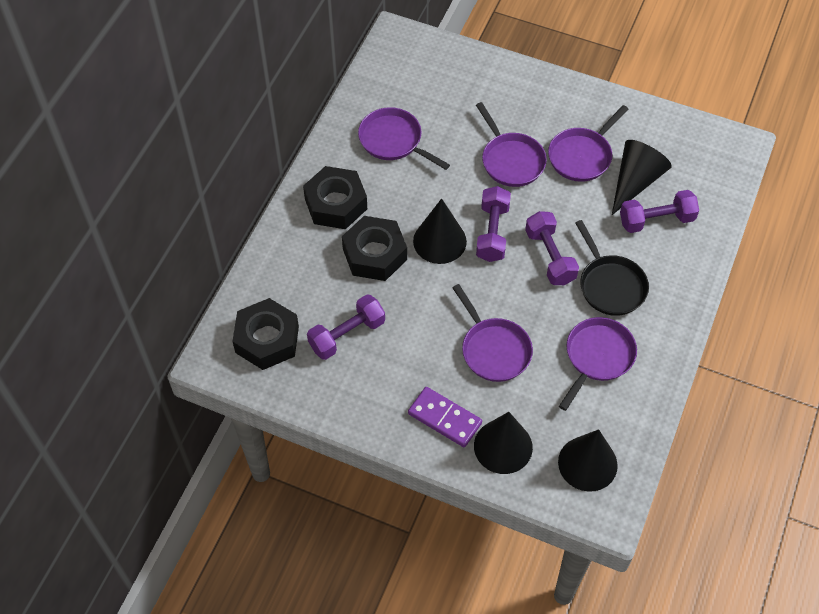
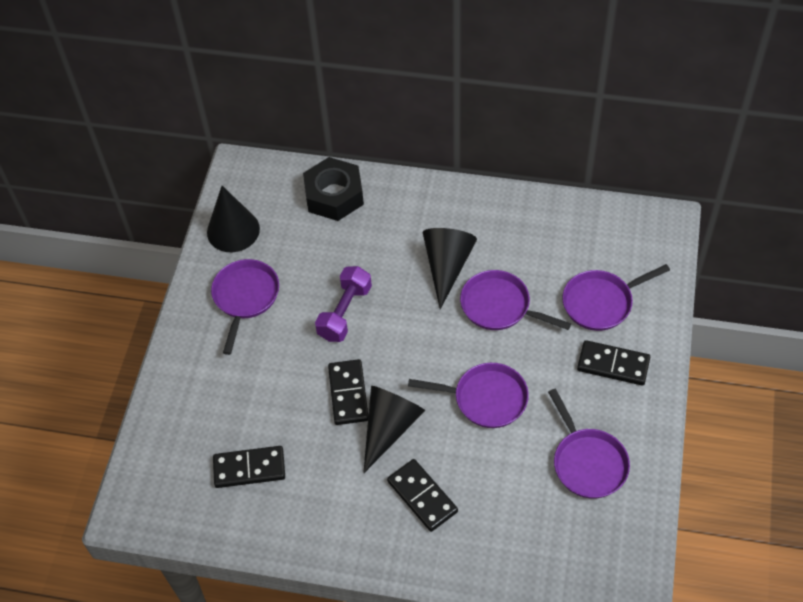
black cone: 4 -> 3
black domino: 0 -> 4
black nut: 3 -> 1
black pan: 1 -> 0
purple domino: 1 -> 0
purple dumbbell: 4 -> 1

